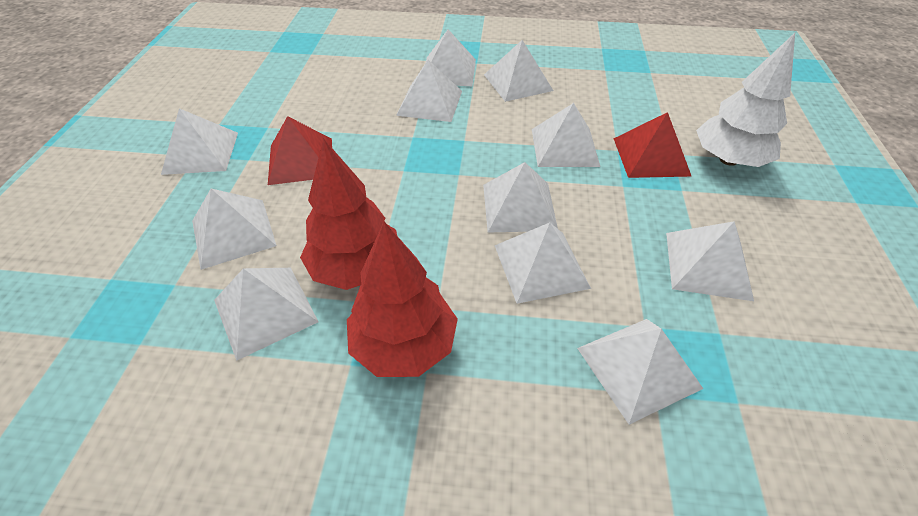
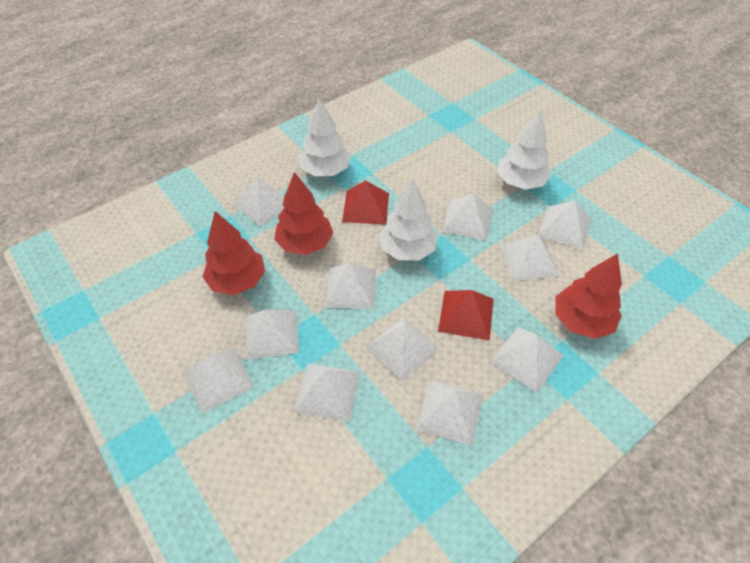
red tree: 2 -> 3
white tree: 1 -> 3

